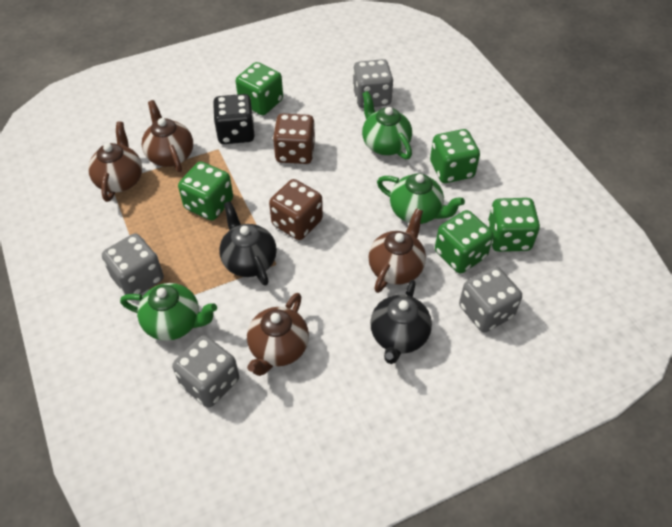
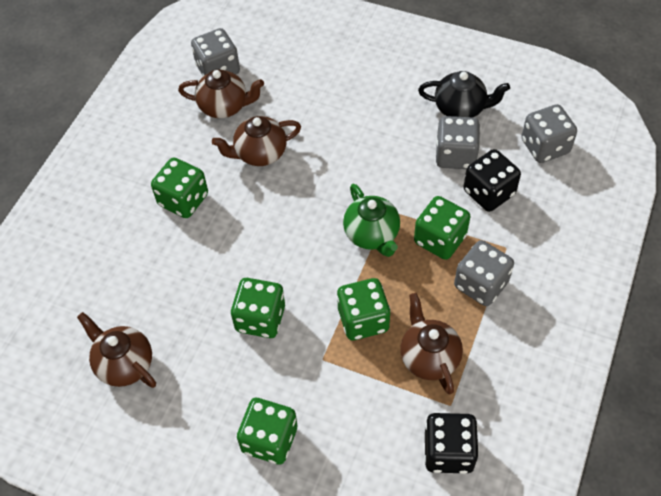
black dice: 1 -> 2
black teapot: 2 -> 1
brown dice: 2 -> 0
green teapot: 3 -> 1

